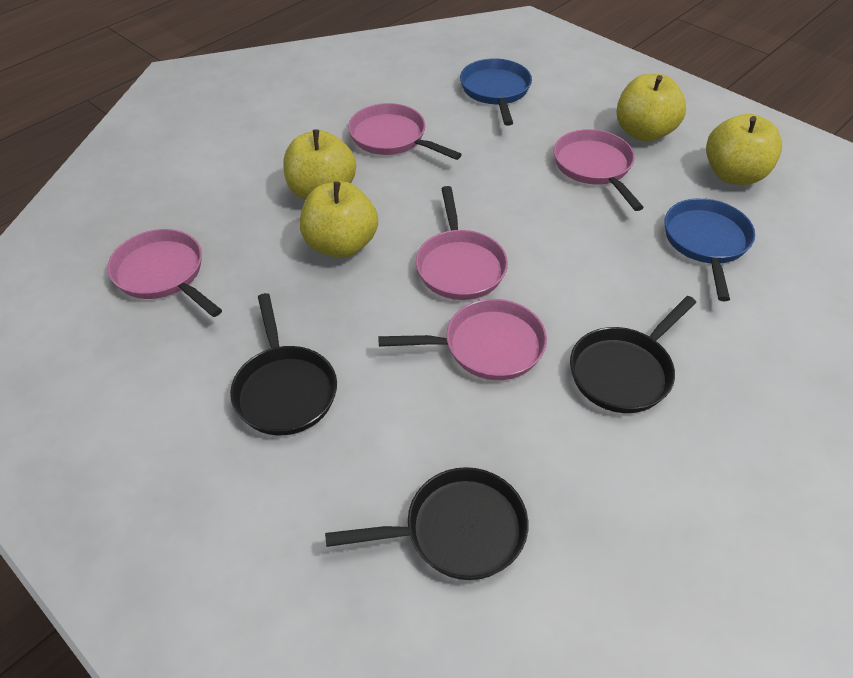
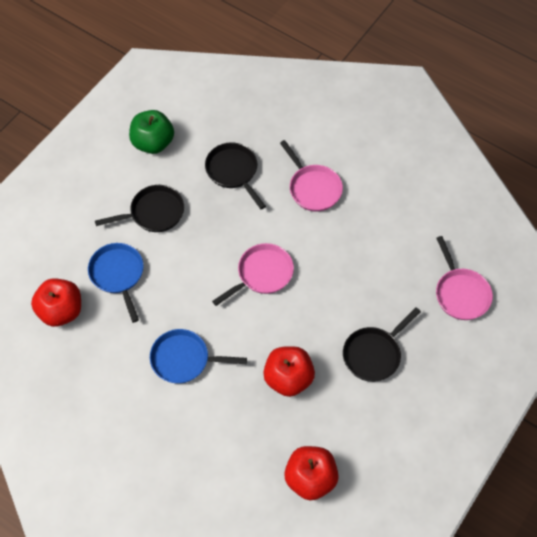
green apple: 0 -> 1
pink pan: 5 -> 3
red apple: 0 -> 3
yellow apple: 4 -> 0

